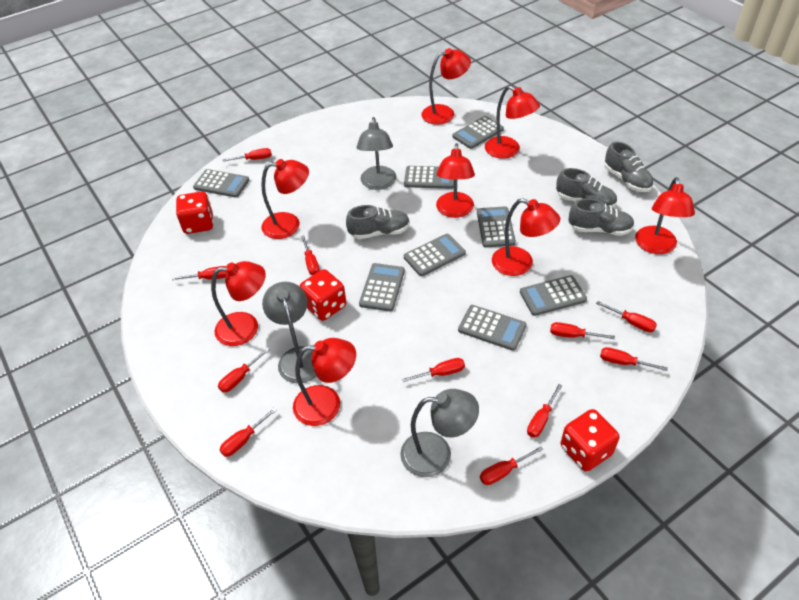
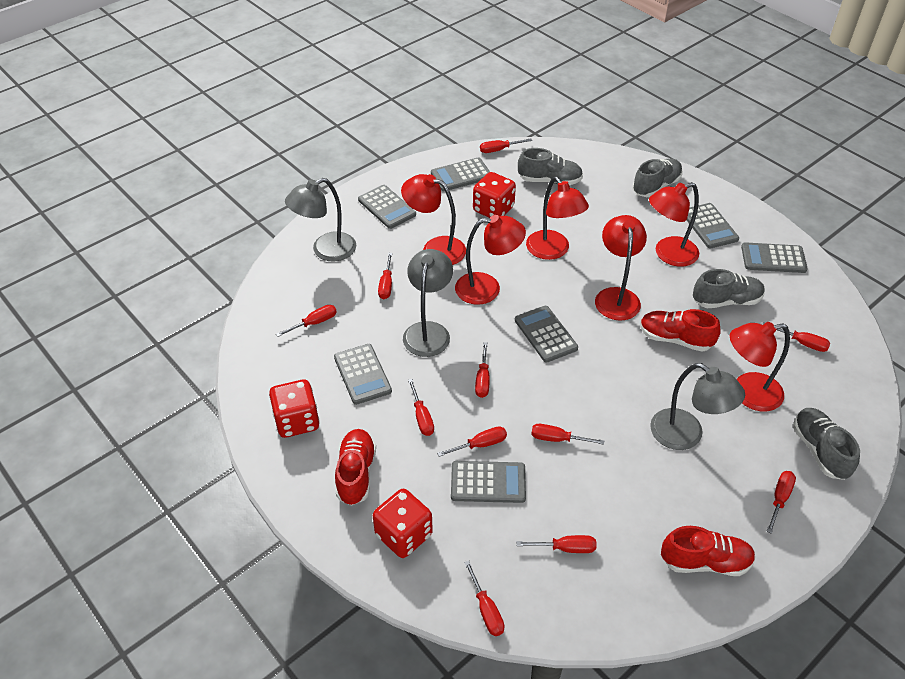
grey calculator: 8 -> 7
red lamp: 8 -> 6
red shoe: 0 -> 3

